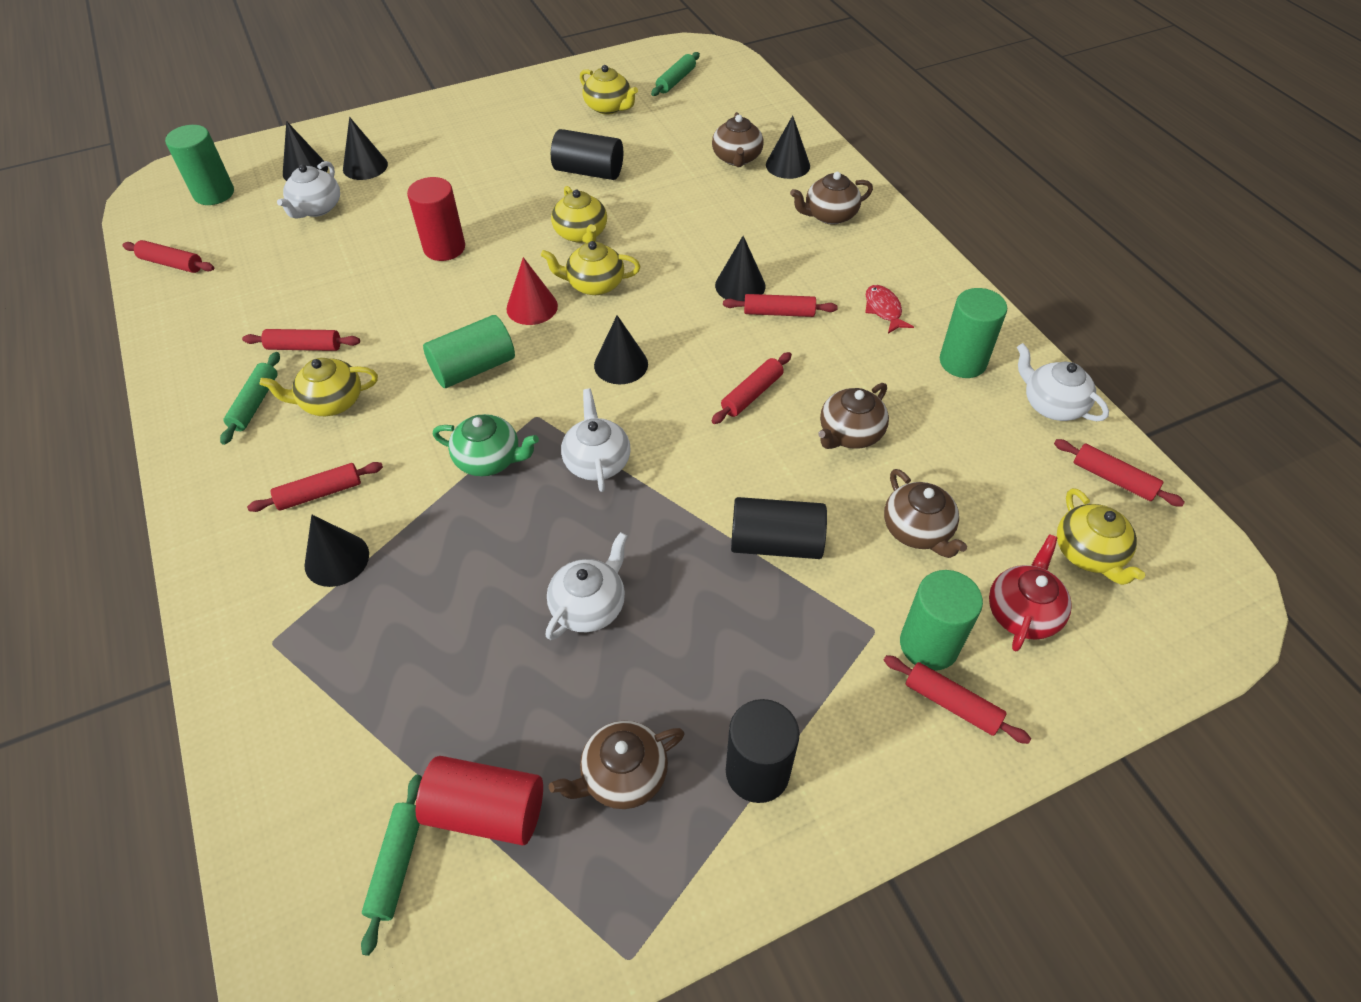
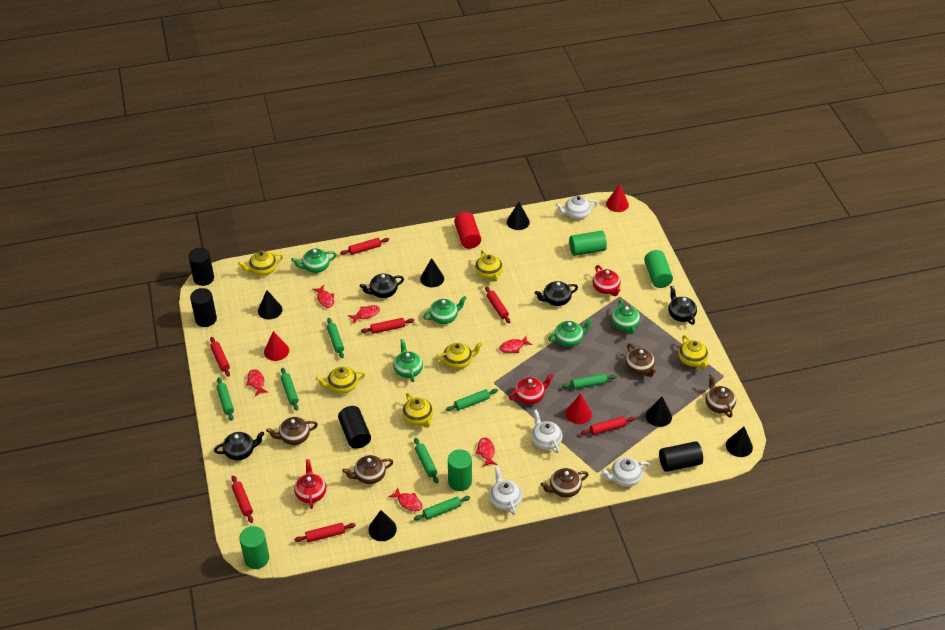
black cylinder: 3 -> 4
black teapot: 0 -> 4
green rolling pin: 3 -> 7
green teapot: 1 -> 5
red cone: 1 -> 3
red cylinder: 2 -> 1
red fish: 1 -> 6
red teapot: 1 -> 3
yellow teapot: 5 -> 6

